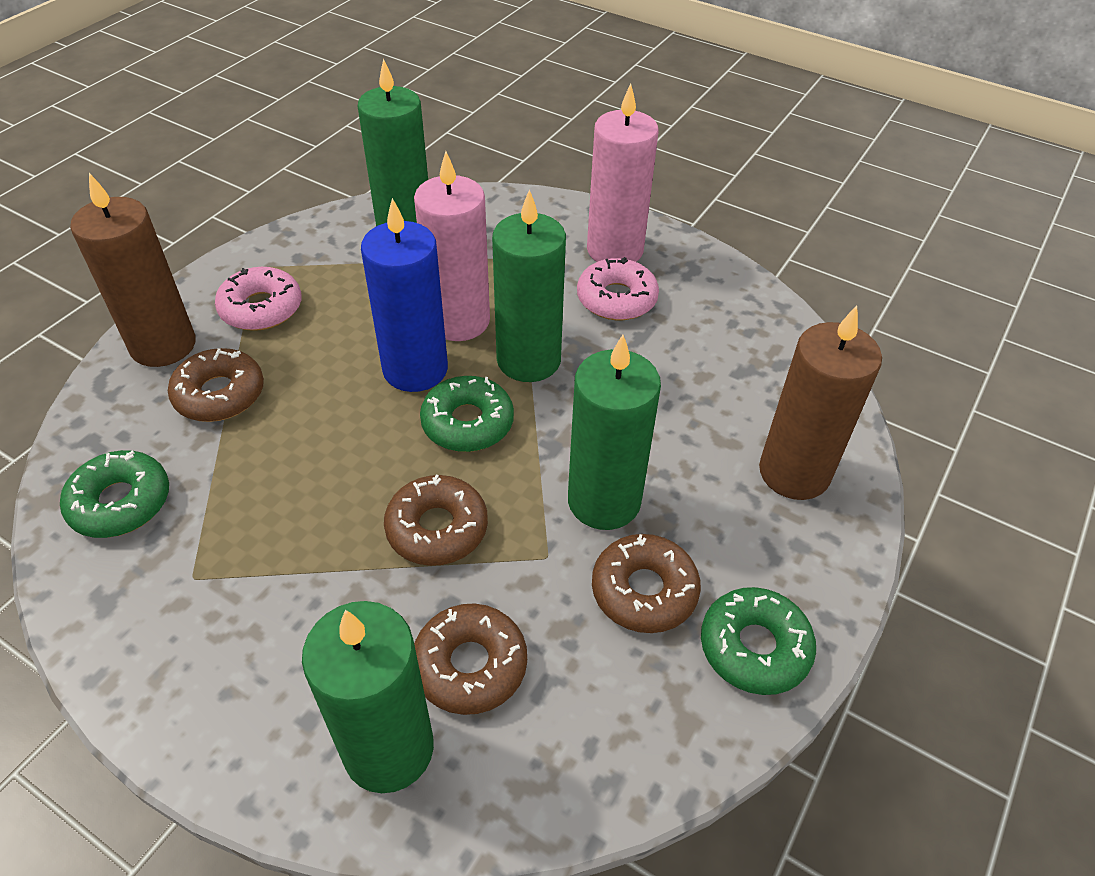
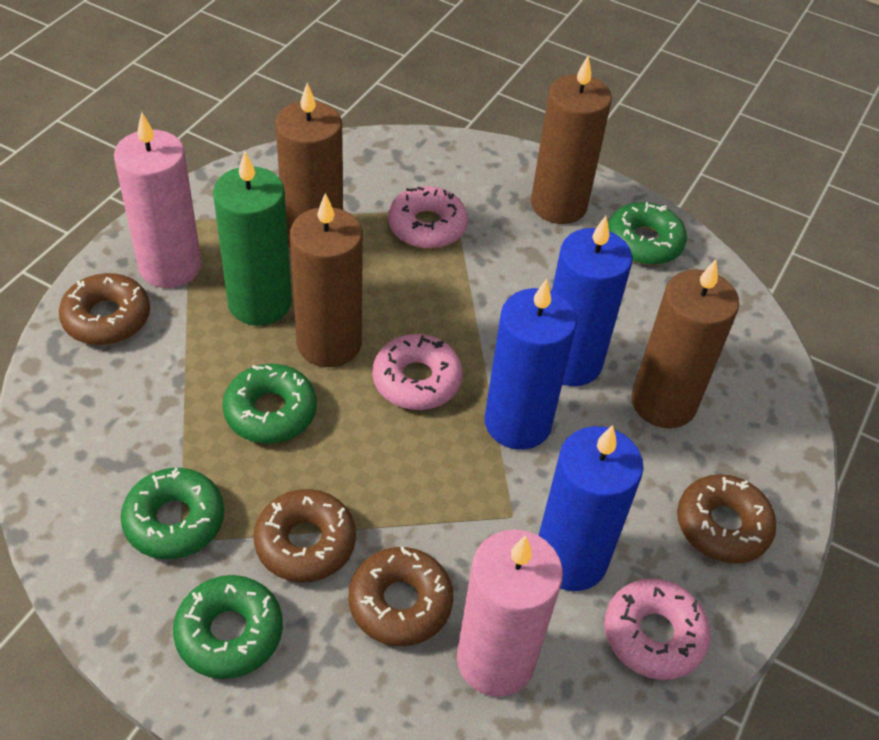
blue candle: 1 -> 3
brown candle: 2 -> 4
green candle: 4 -> 1
green donut: 3 -> 4
pink donut: 2 -> 3

